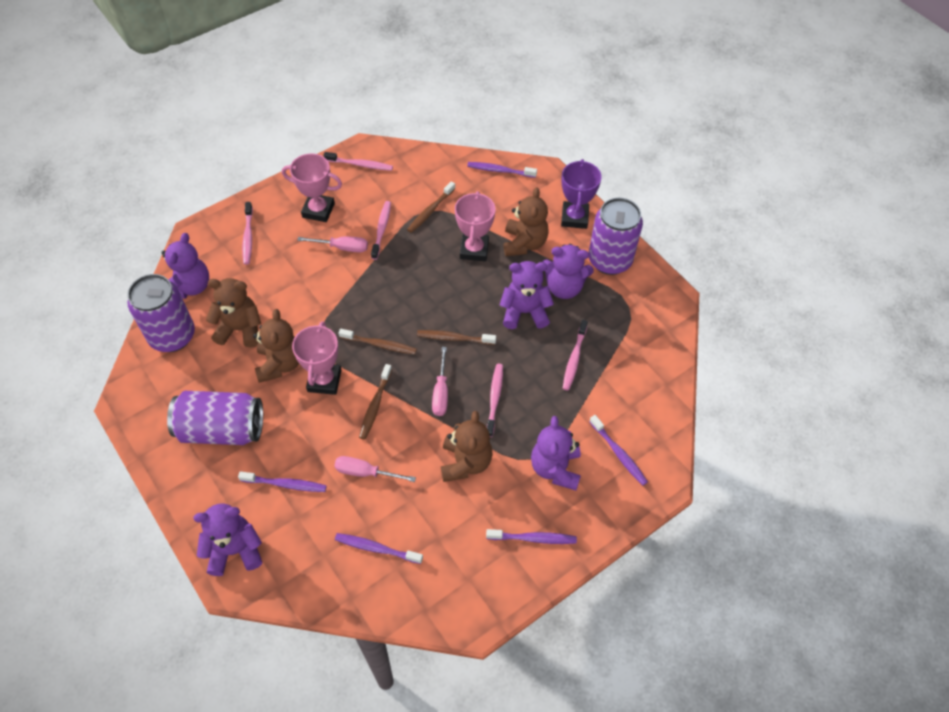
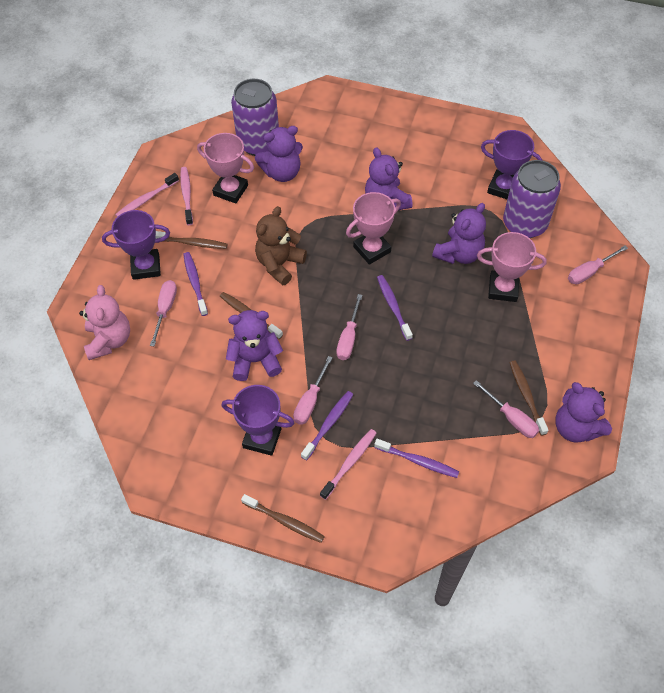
brown teddy bear: 4 -> 1
pink screwdriver: 3 -> 5
pink teddy bear: 0 -> 1
pink toothbrush: 5 -> 3
purple can: 3 -> 2
purple toothbrush: 5 -> 4
purple trophy: 1 -> 3

